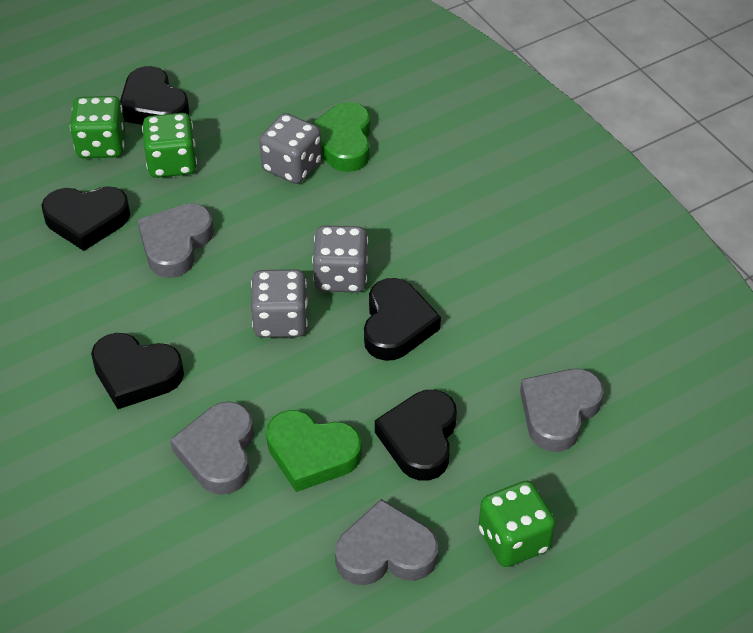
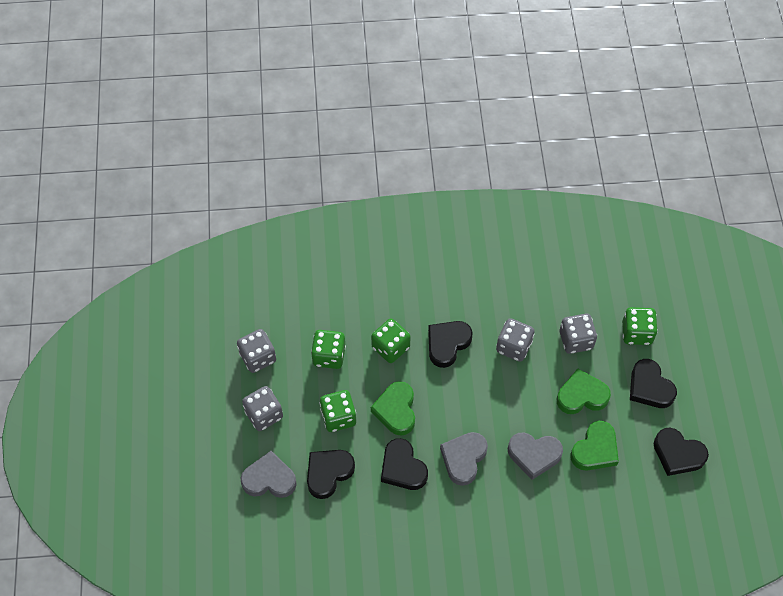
green dice: 3 -> 4
green heart: 2 -> 3
grey dice: 3 -> 4
grey heart: 4 -> 3

